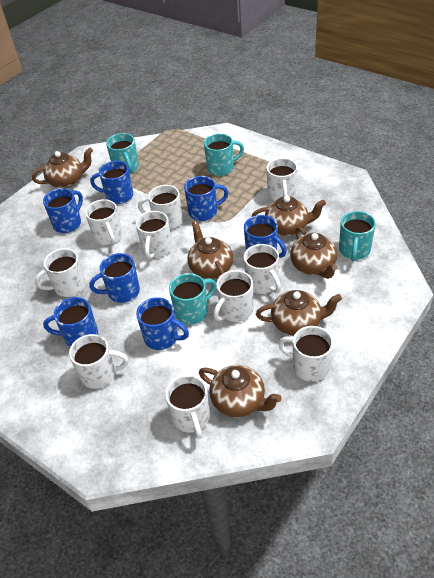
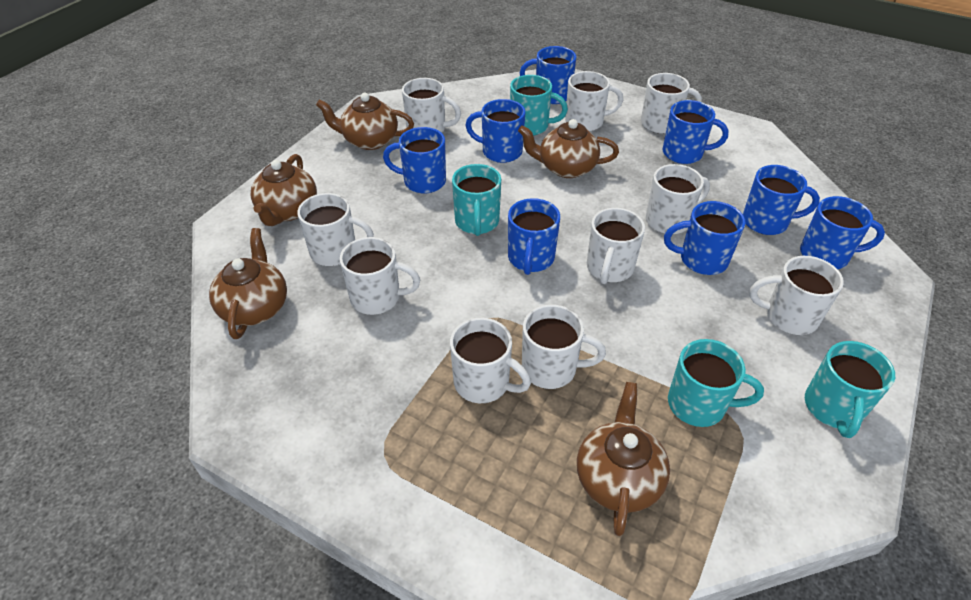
blue mug: 7 -> 8
brown teapot: 6 -> 5

